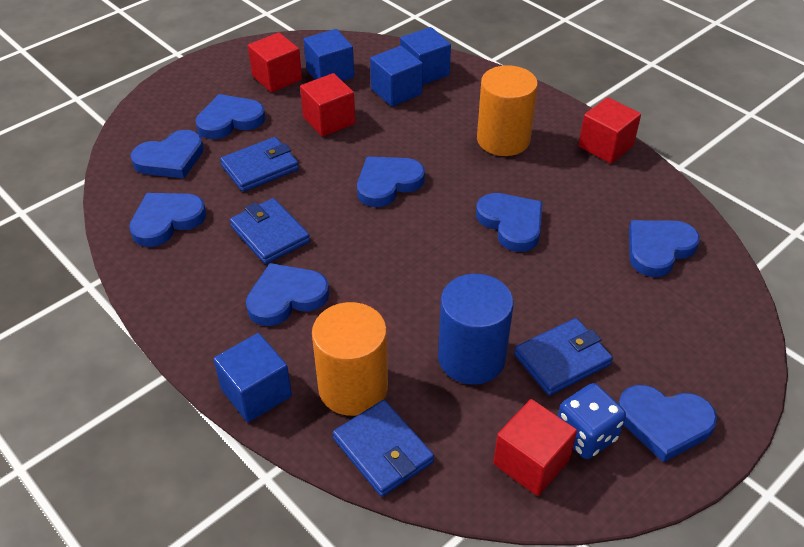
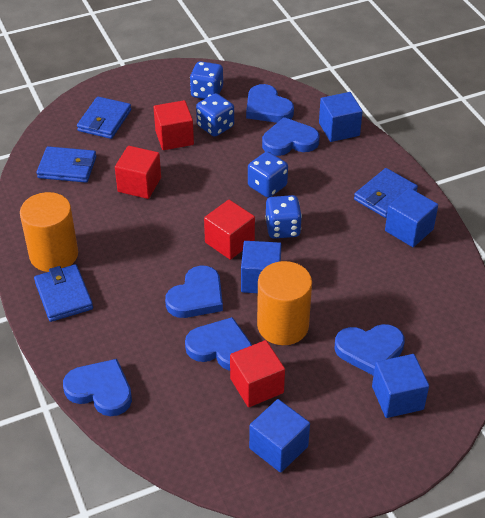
blue cube: 4 -> 5
blue cylinder: 1 -> 0
blue dice: 1 -> 4
blue heart: 8 -> 6

